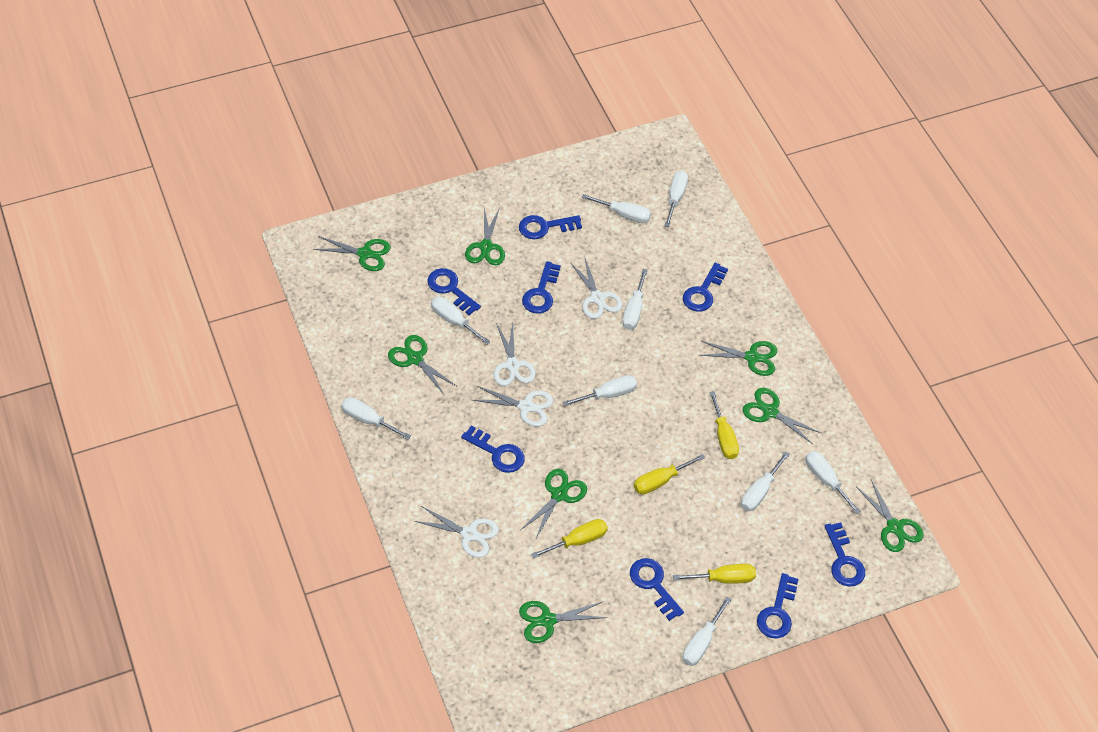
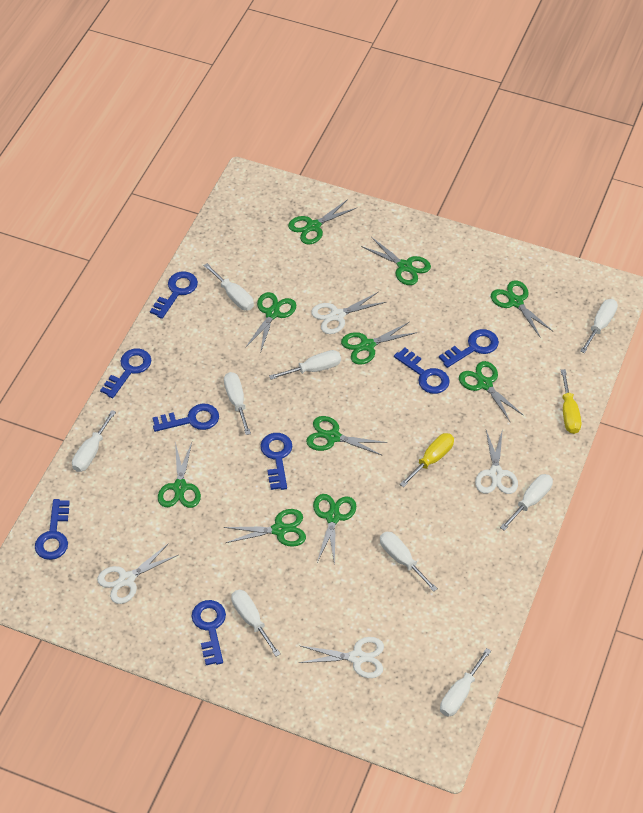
green scissors: 8 -> 10
yellow screwdriver: 4 -> 2

